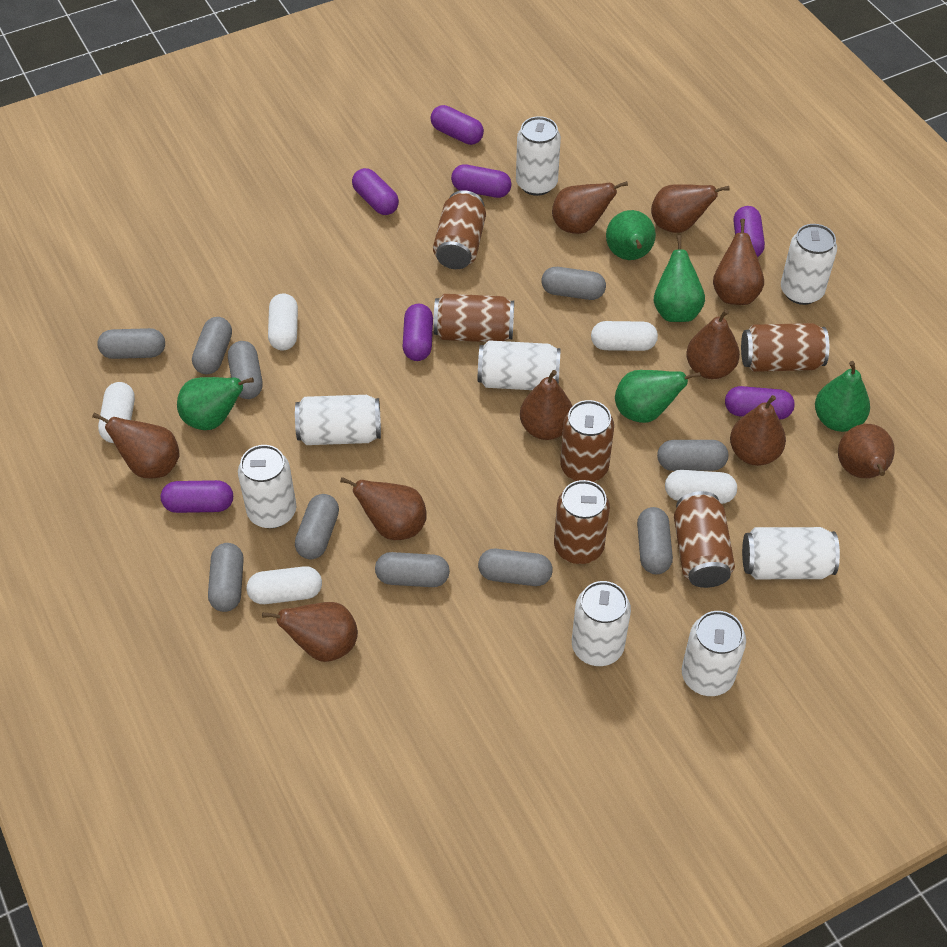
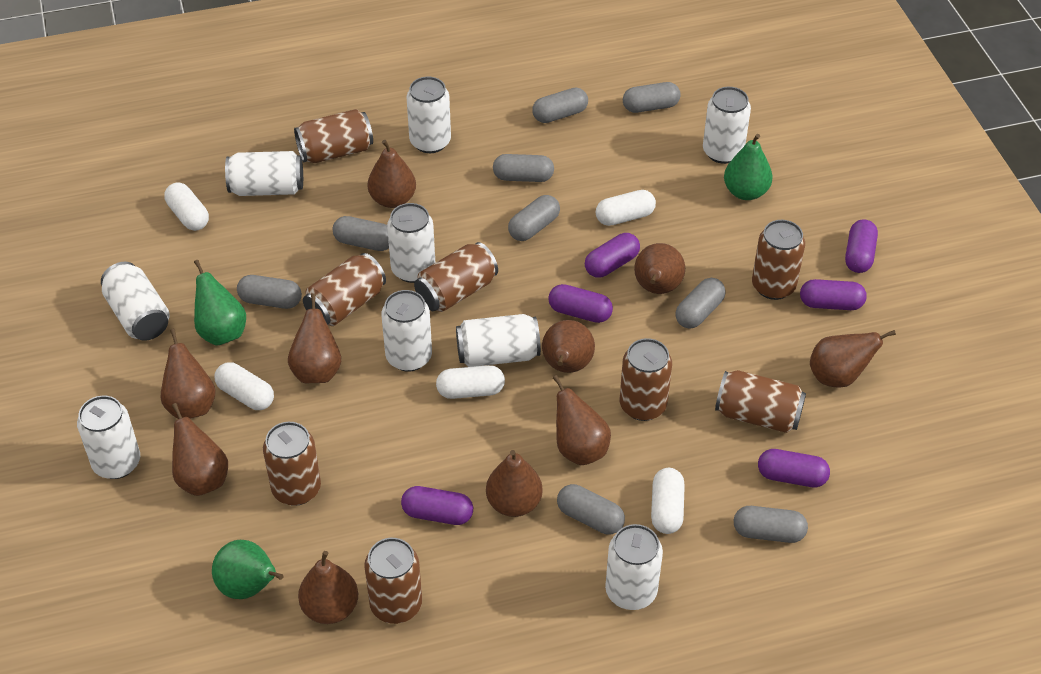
brown can: 6 -> 8
green pear: 5 -> 3
grey capsule: 10 -> 9
purple capsule: 7 -> 6
white can: 8 -> 9

